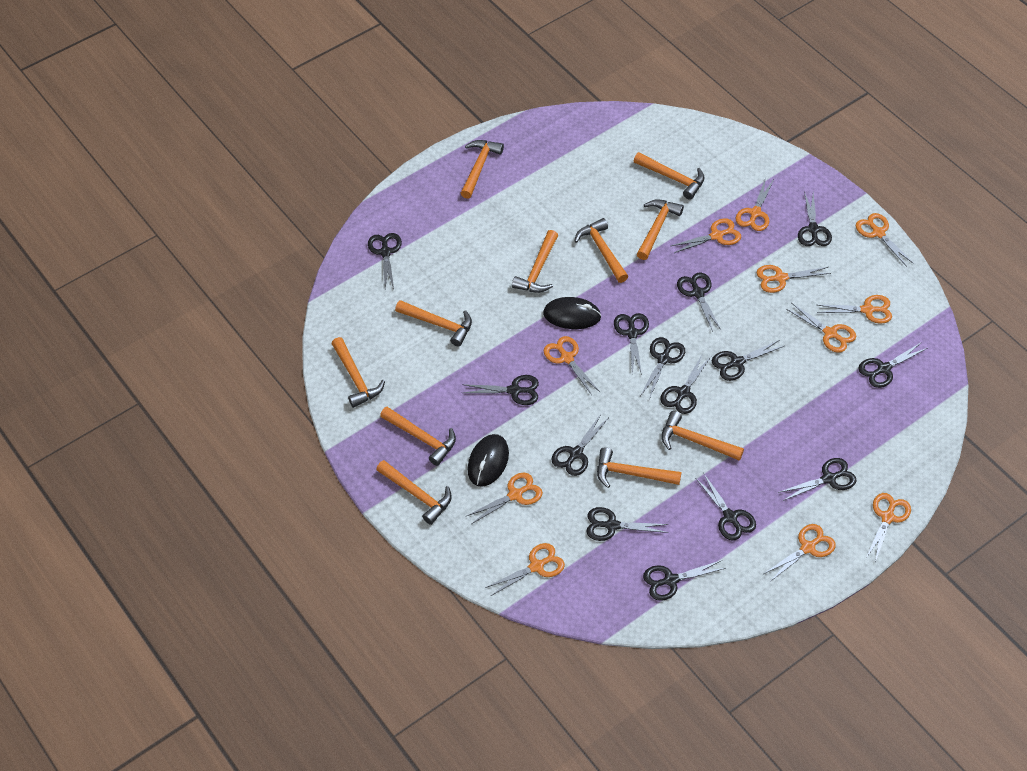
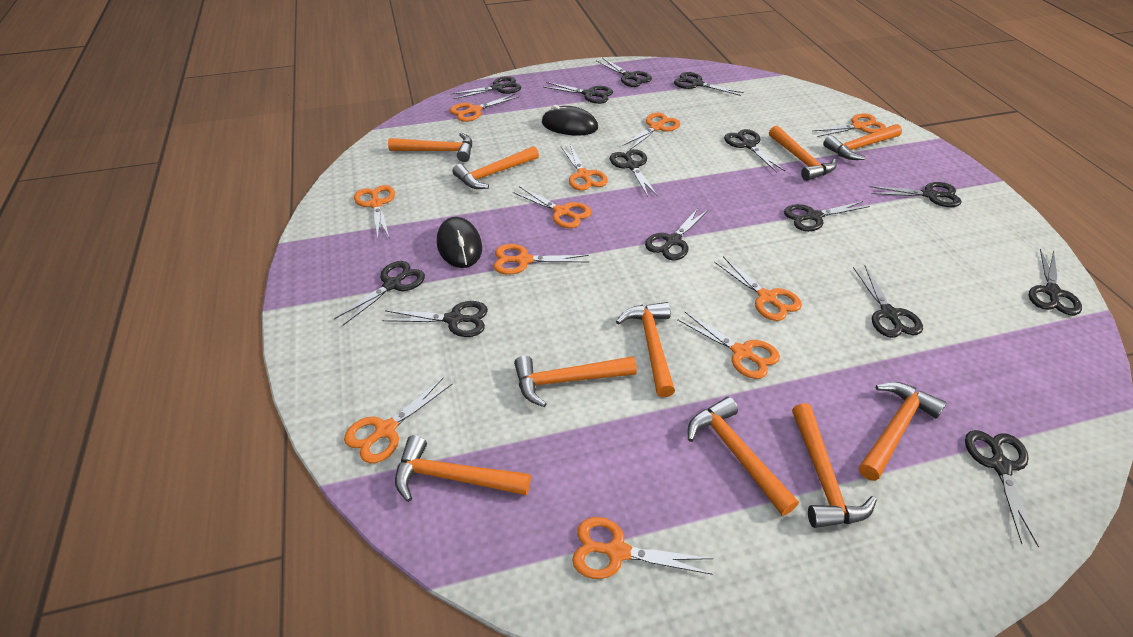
orange hammer: 11 -> 10

